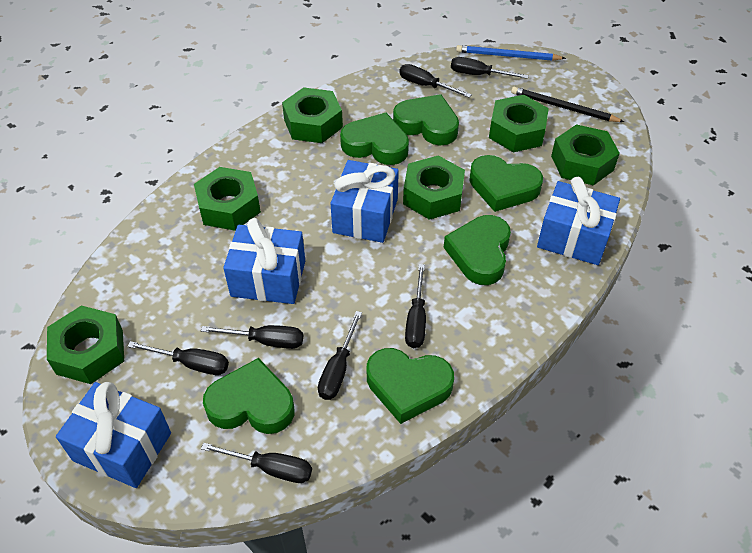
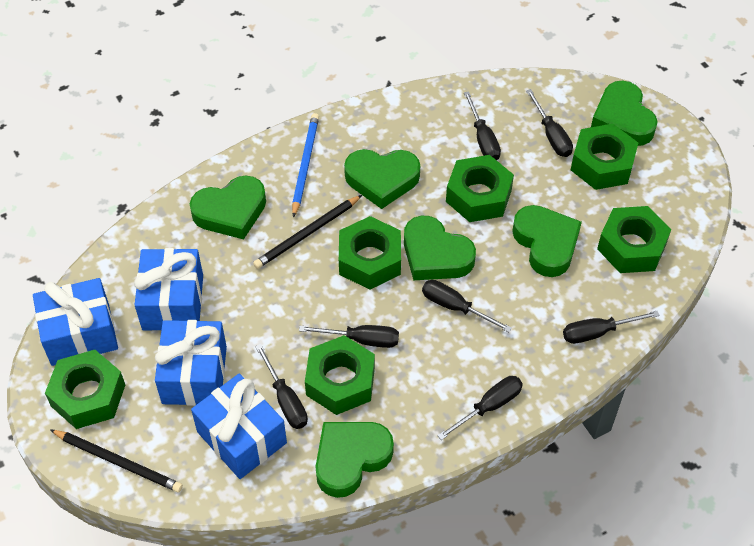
black pencil: 1 -> 2

